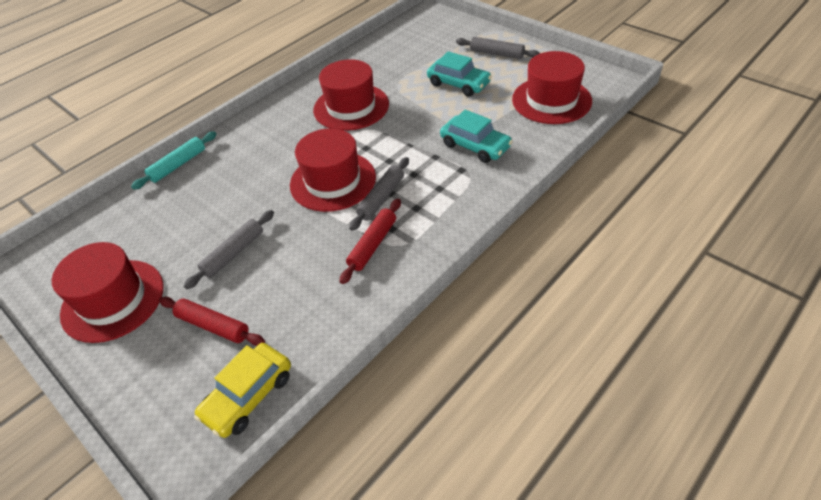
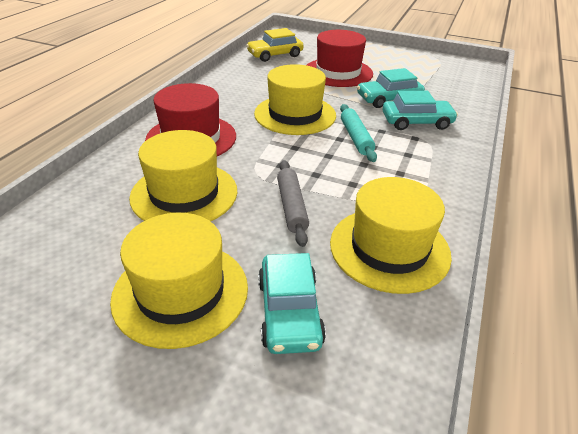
grey rolling pin: 3 -> 1
red hat: 4 -> 2
red rolling pin: 2 -> 0
turquoise car: 2 -> 3
yellow hat: 0 -> 4

